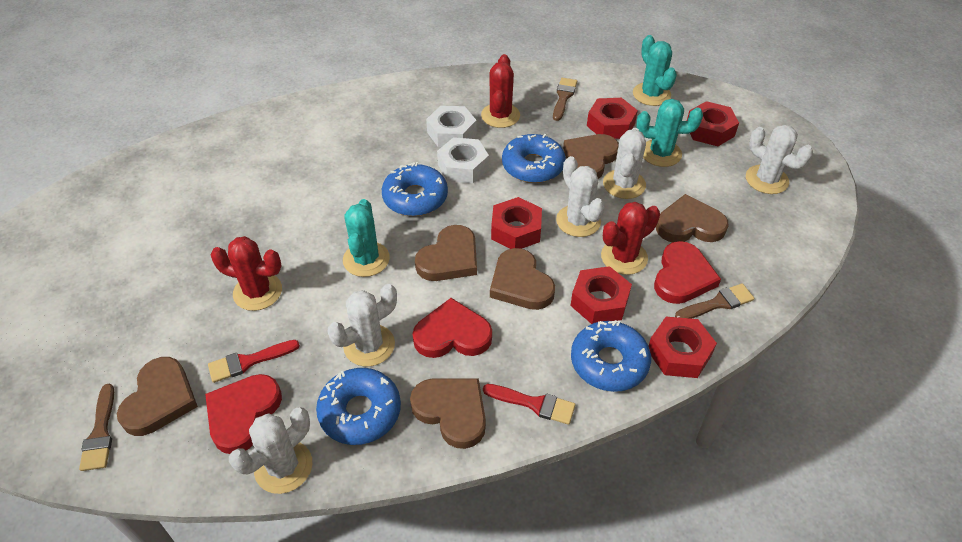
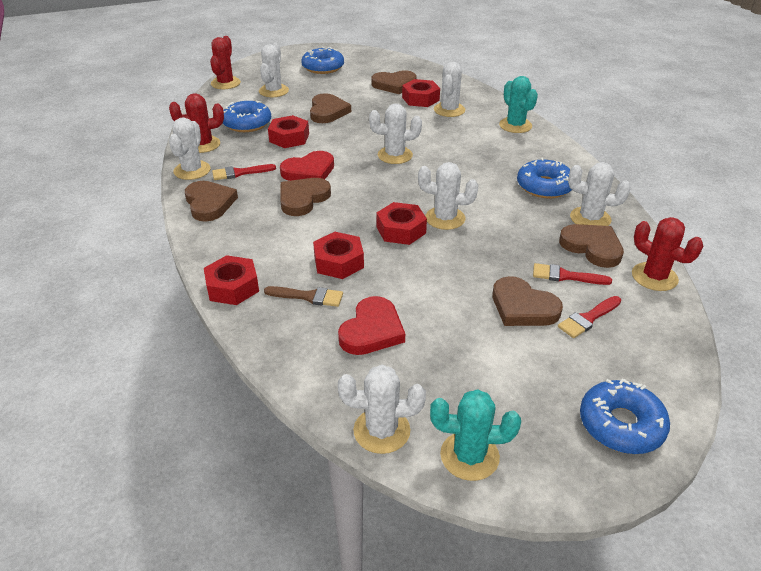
brown brush: 3 -> 1
red brush: 2 -> 3
red heart: 3 -> 2
turquoise cactus: 3 -> 2
white cactus: 5 -> 7
white nut: 2 -> 0

